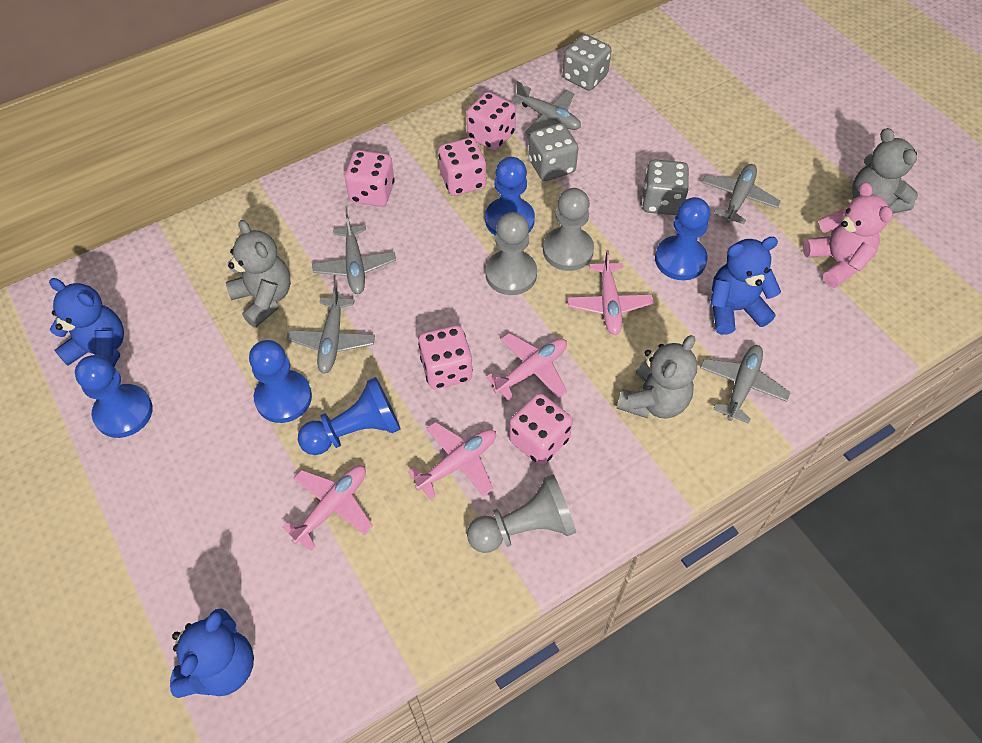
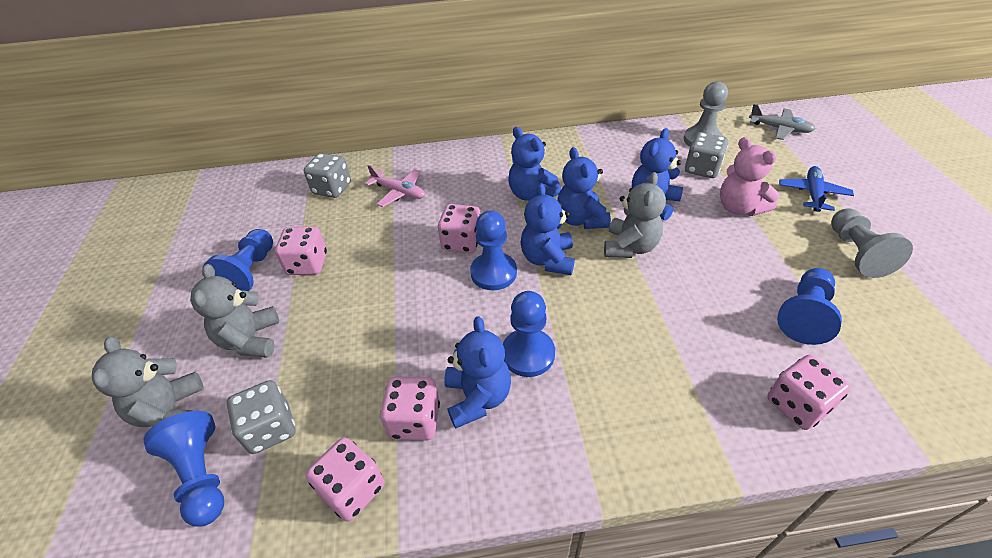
blue plane: 0 -> 1
blue teddy bear: 3 -> 5
grey pawn: 3 -> 2
grey plane: 5 -> 1
pink plane: 4 -> 1

